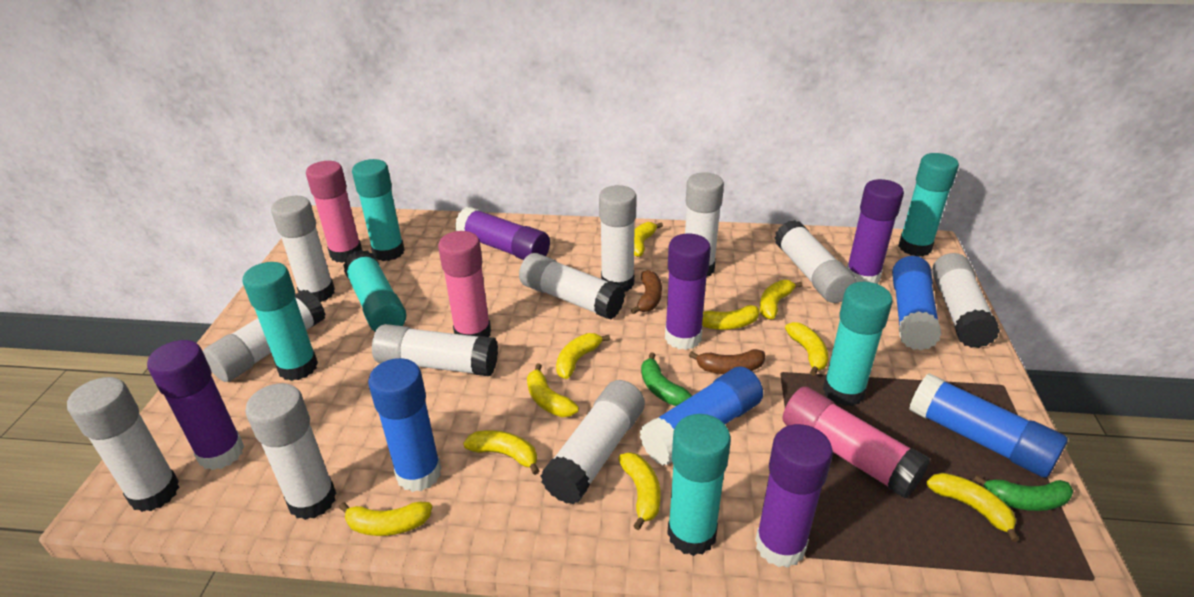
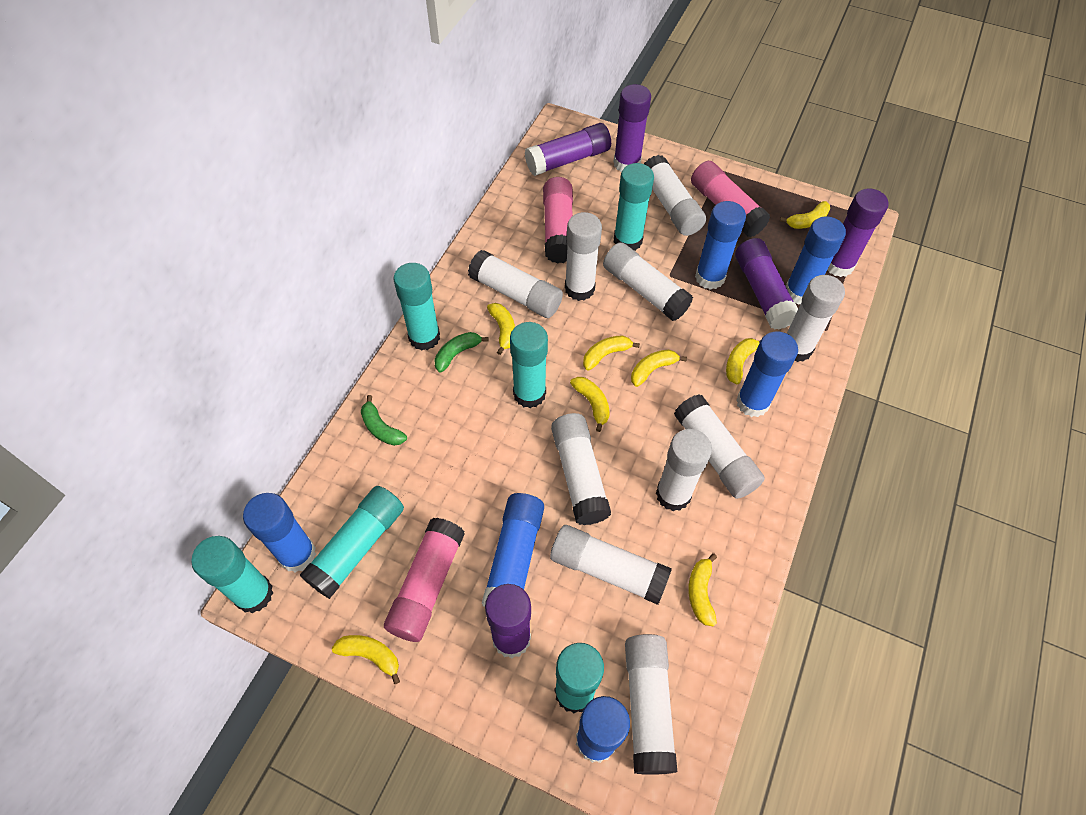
blue glue stick: 4 -> 6
brown banana: 2 -> 0
white glue stick: 11 -> 10
yellow banana: 10 -> 8

